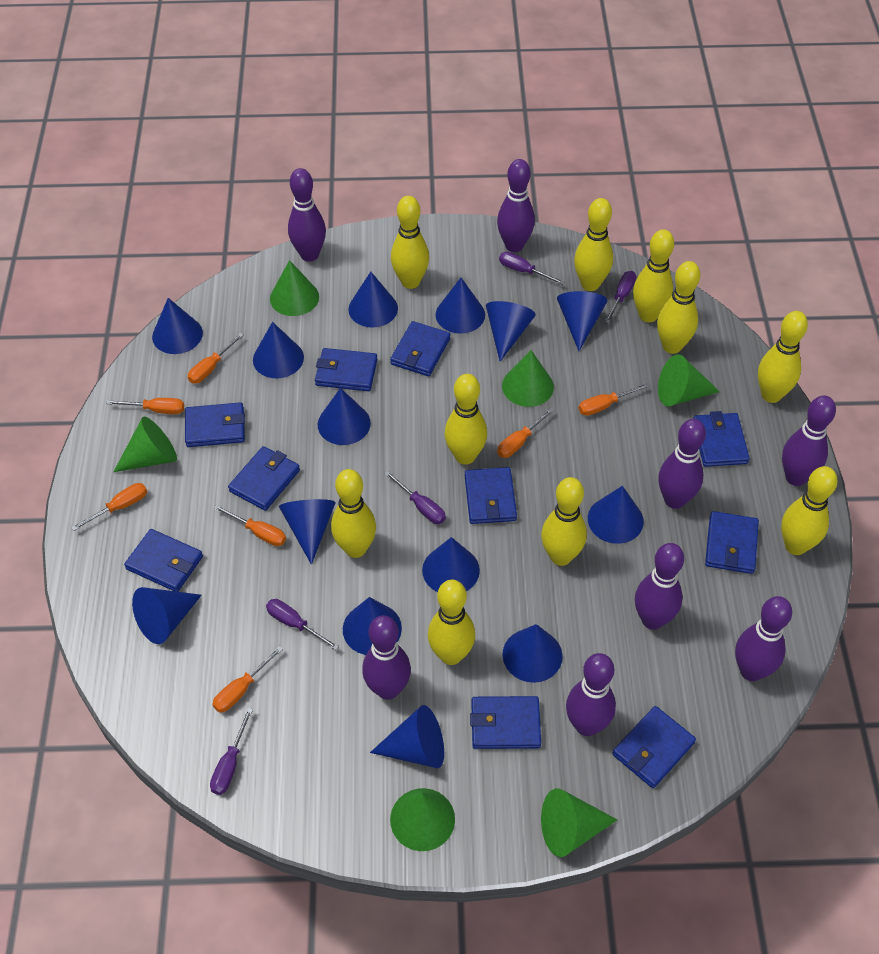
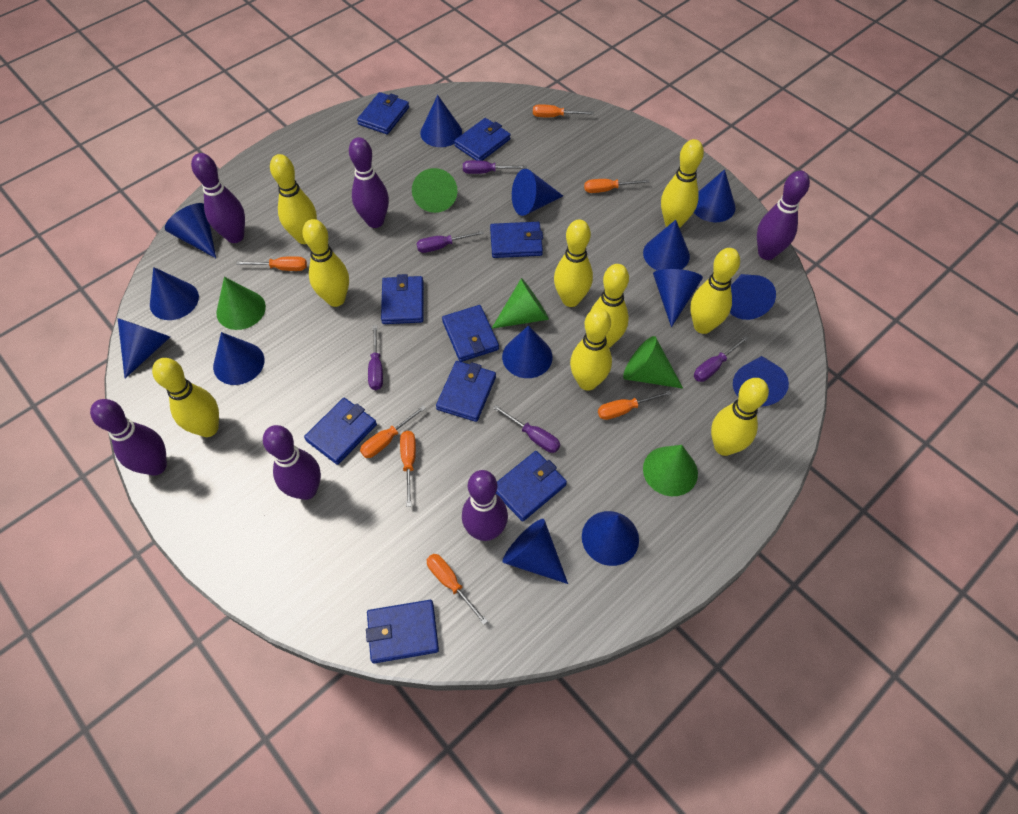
blue wallet: 10 -> 9
green cone: 6 -> 5
purple bowling pin: 8 -> 6
yellow bowling pin: 10 -> 9

